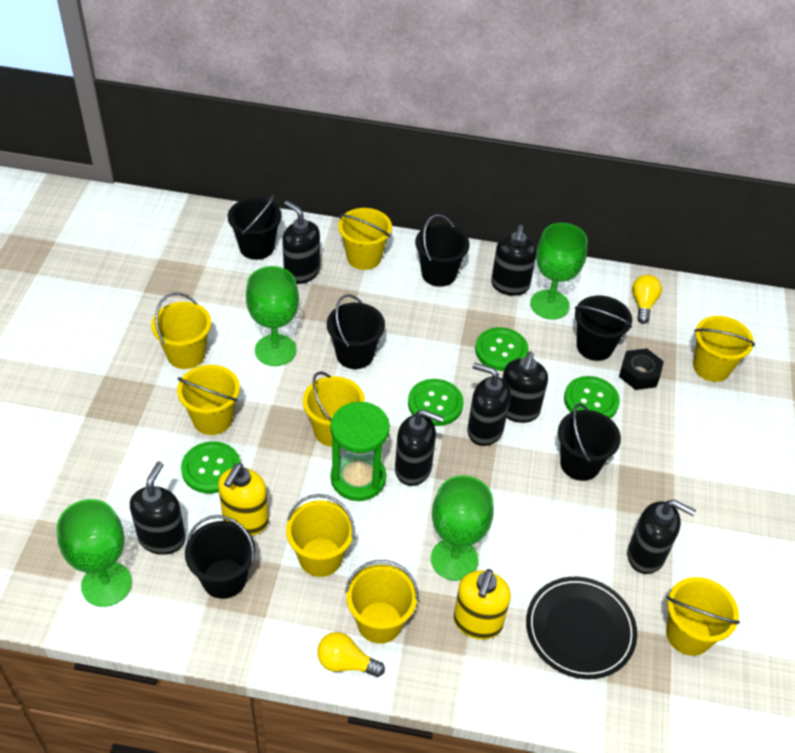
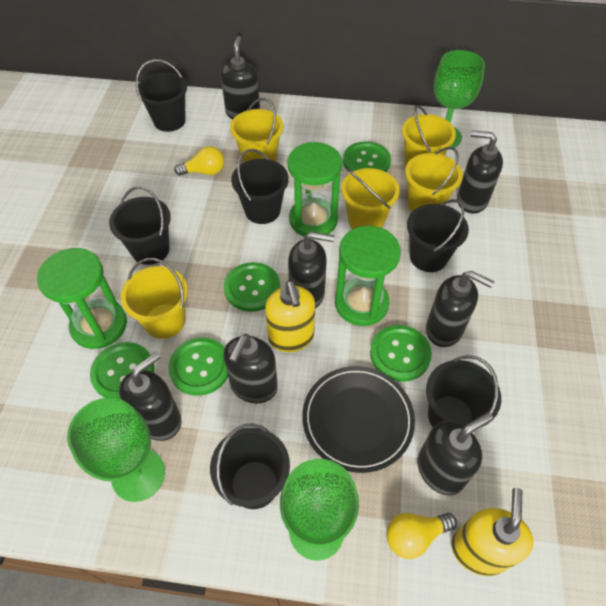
black nut: 1 -> 0
green button: 4 -> 5
green goblet: 4 -> 3
green hourglass: 1 -> 3
yellow bucket: 8 -> 5

